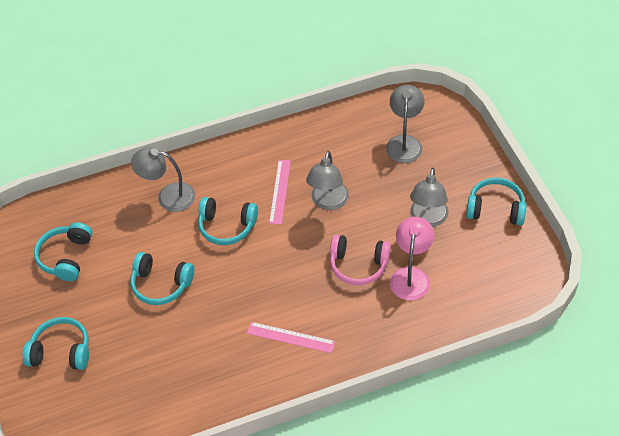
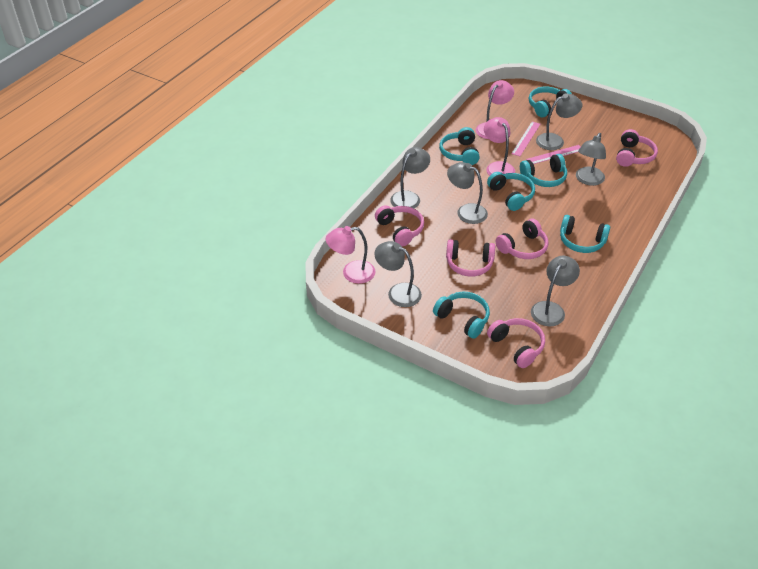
grey lamp: 4 -> 6
pink headphones: 1 -> 5
pink lamp: 1 -> 3
turquoise headphones: 5 -> 6

